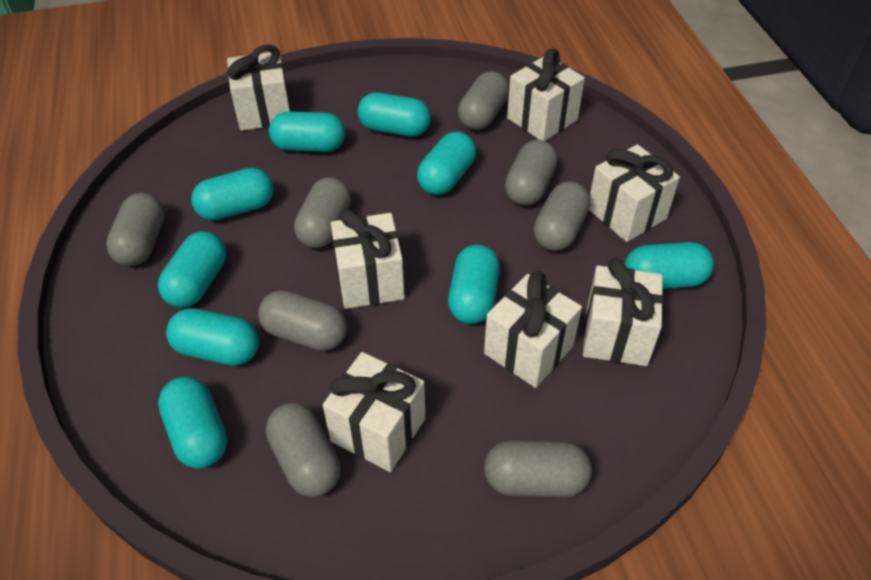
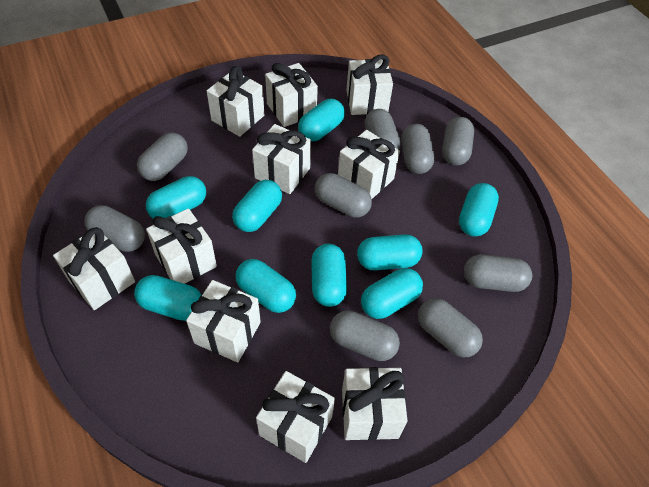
grey capsule: 8 -> 9
white gift: 7 -> 10

